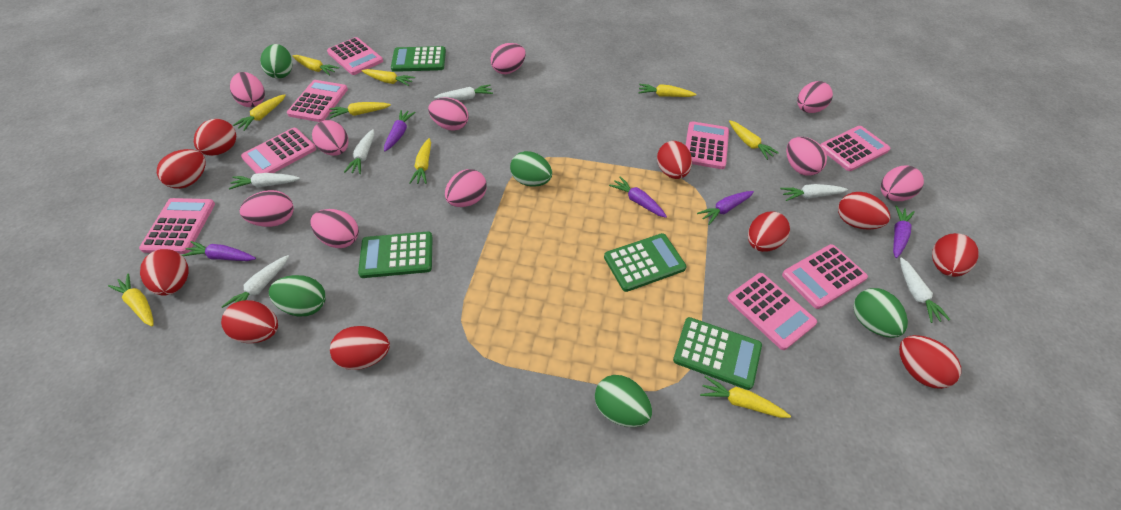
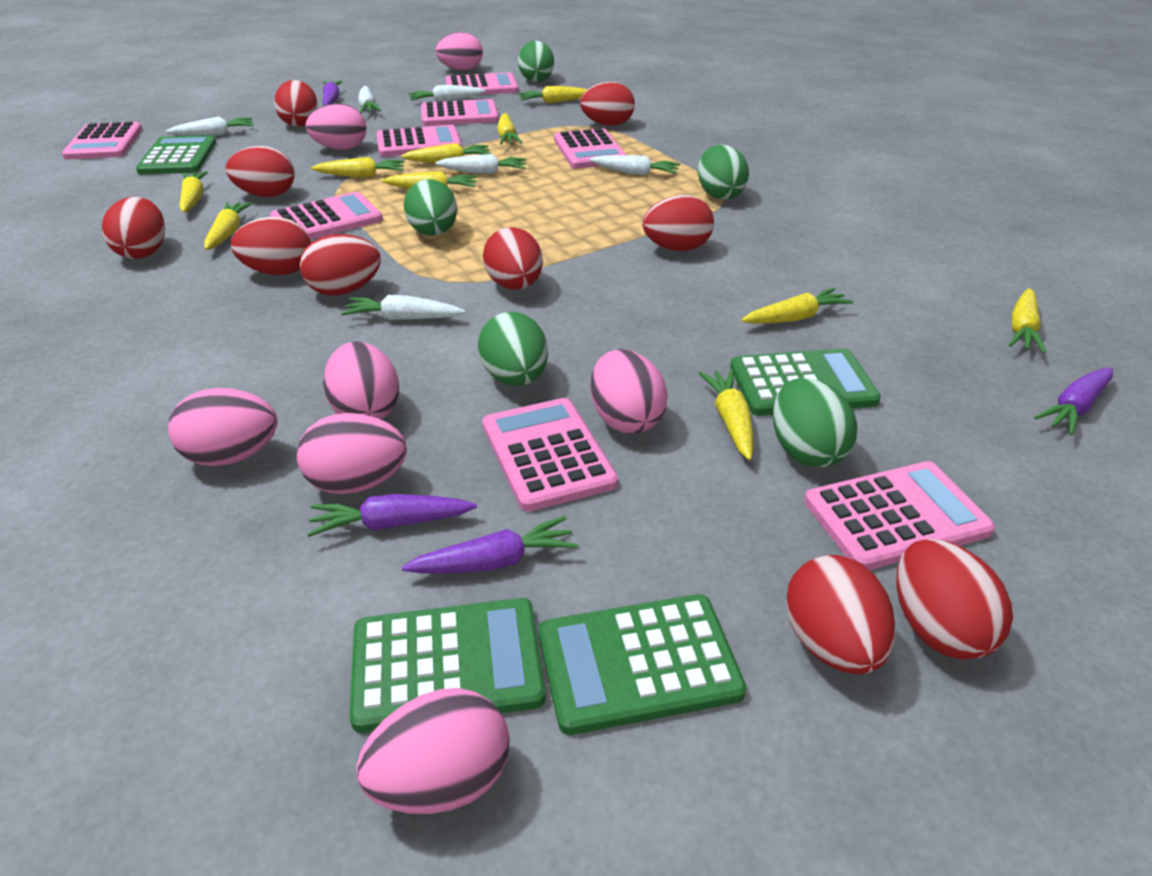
pink egg: 10 -> 7
purple carrot: 5 -> 4
yellow carrot: 9 -> 10

